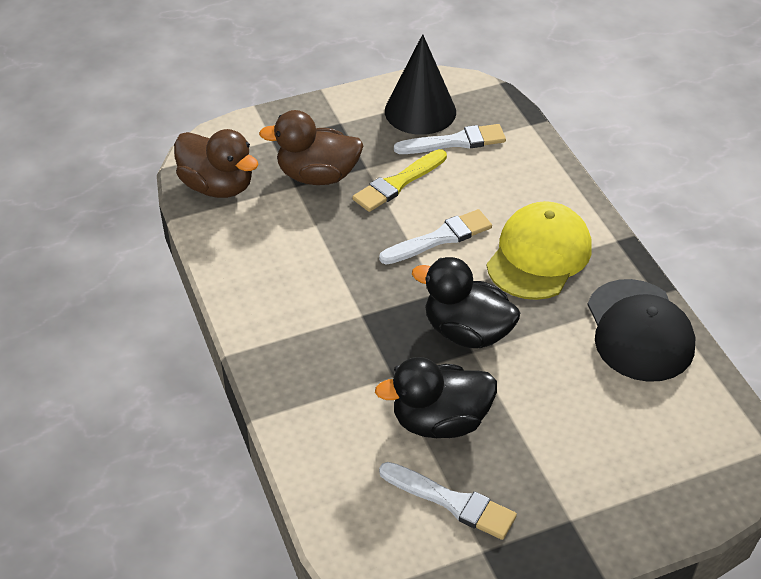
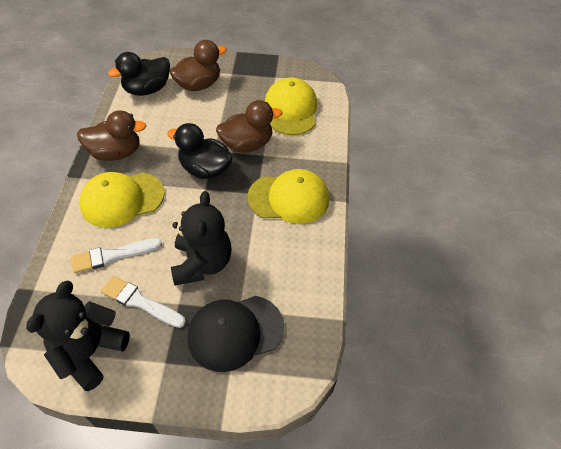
black cone: 1 -> 0
black teddy bear: 0 -> 2
brown duck: 2 -> 3
white brush: 3 -> 2
yellow brush: 1 -> 0
yellow cap: 1 -> 3

